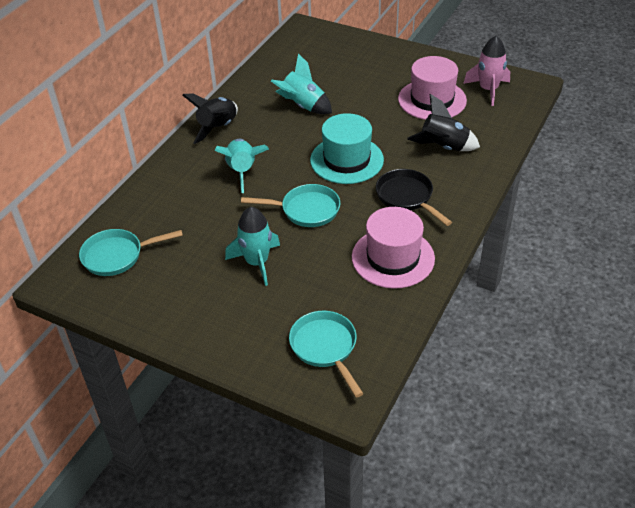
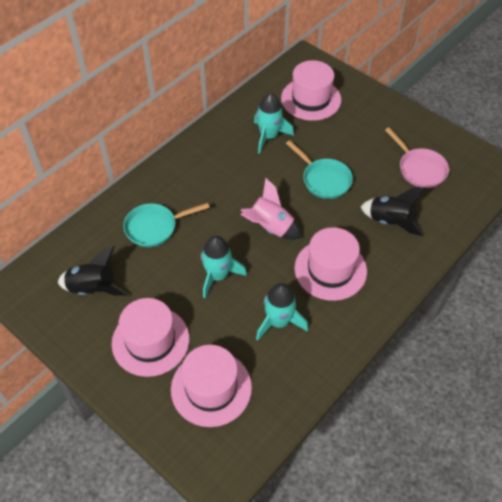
black pan: 1 -> 0
pink hat: 2 -> 4
pink pan: 0 -> 1
turquoise hat: 1 -> 0
turquoise pan: 3 -> 2

